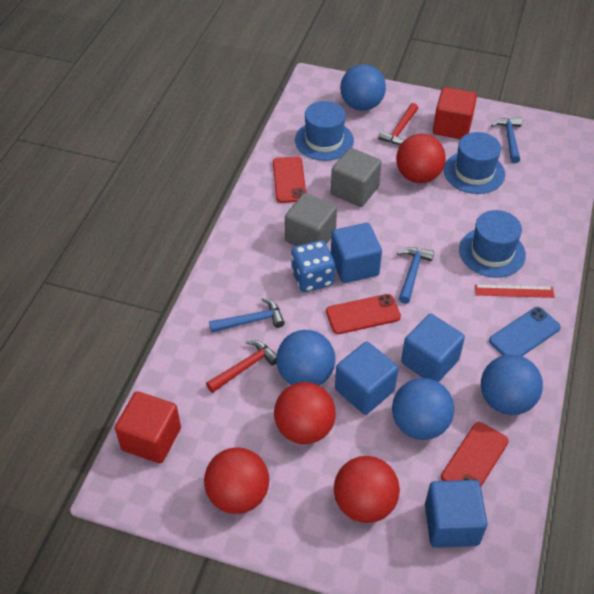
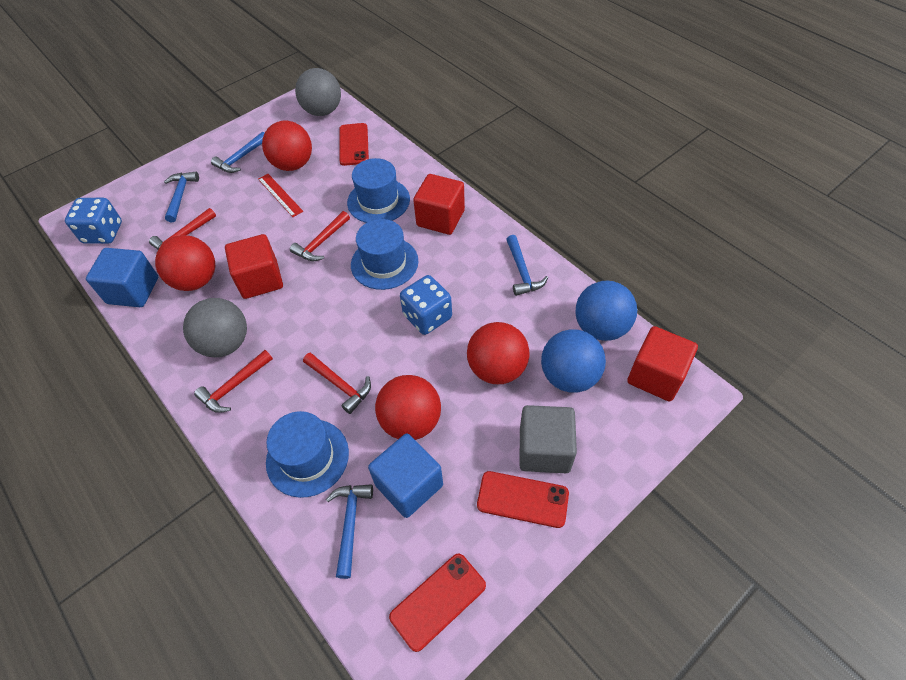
blue ball: 4 -> 2
blue cube: 4 -> 2
blue dice: 1 -> 2
blue hammer: 3 -> 4
blue phone: 1 -> 0
grey ball: 0 -> 2
grey cube: 2 -> 1
red cube: 2 -> 3
red hammer: 2 -> 4

